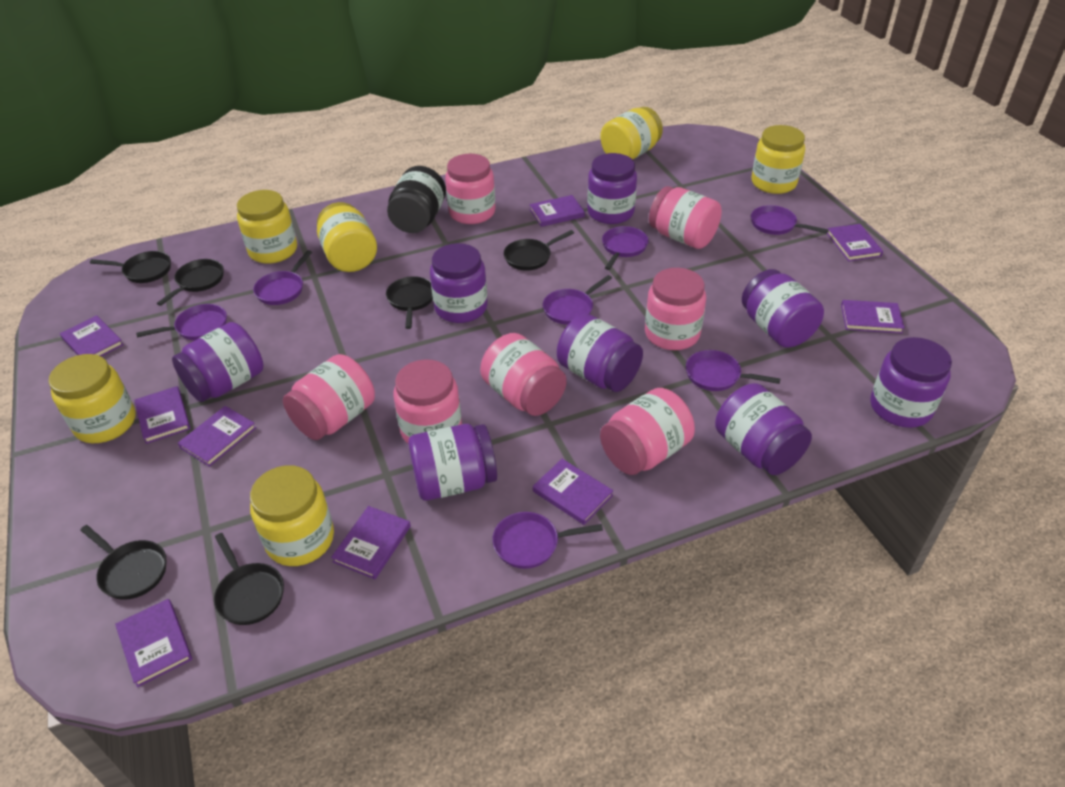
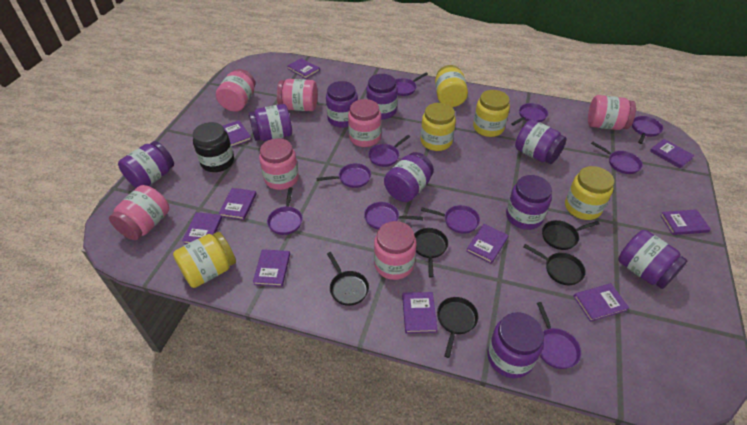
black pan: 6 -> 5
purple book: 9 -> 10
purple jar: 8 -> 9
purple pan: 7 -> 10
yellow jar: 6 -> 5

